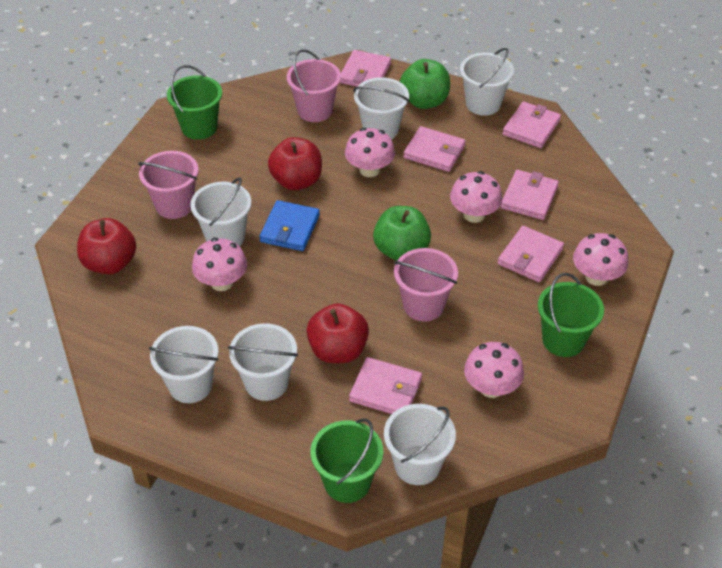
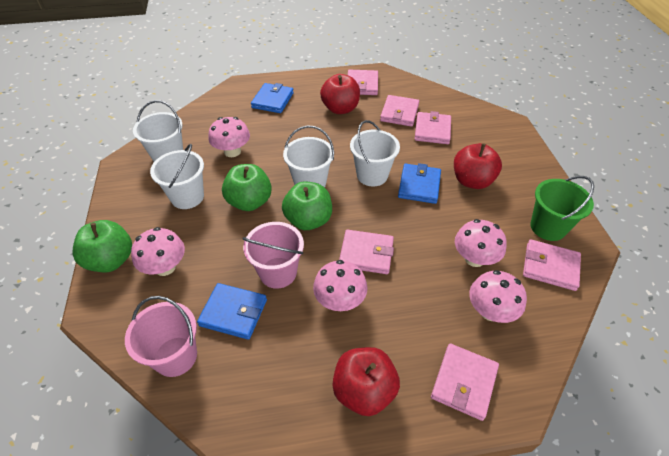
blue wallet: 1 -> 3
green apple: 2 -> 3
green bucket: 3 -> 1
pink bucket: 3 -> 2
white bucket: 6 -> 4

